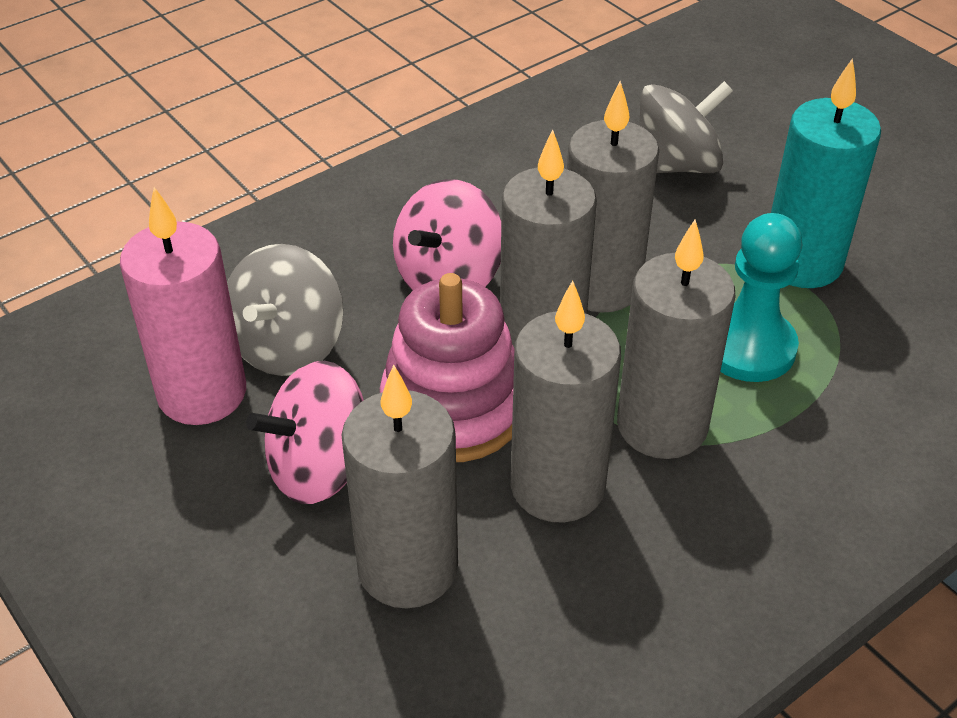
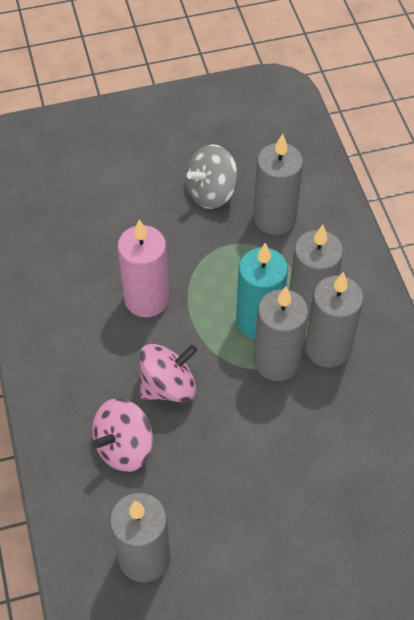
grey spinning top: 2 -> 1
pink stacking toy: 1 -> 0
turquoise pawn: 1 -> 0

